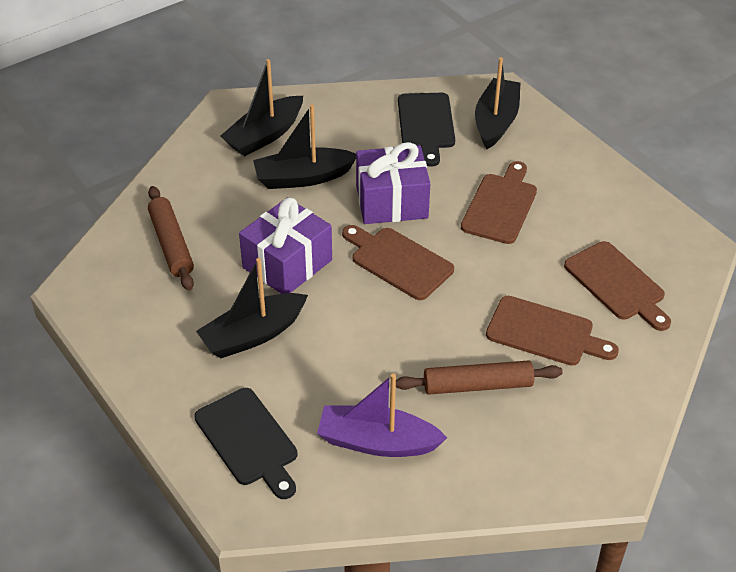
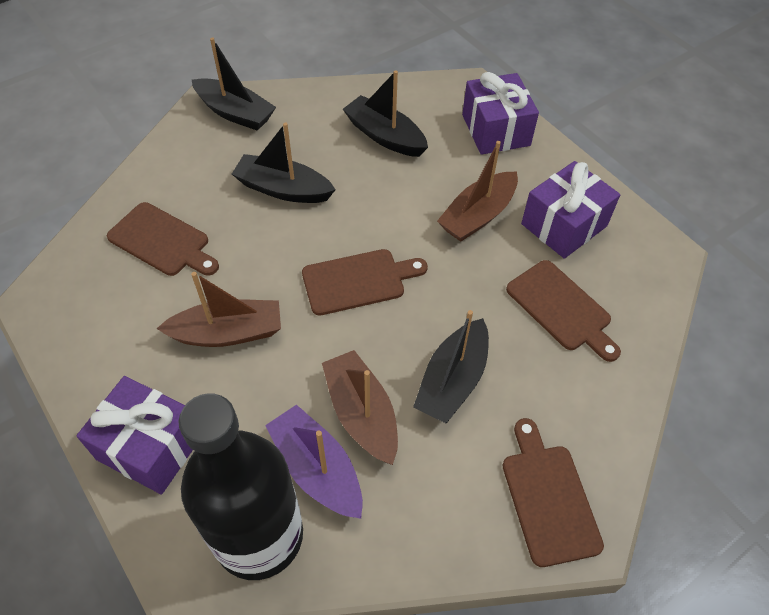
black bottle: 0 -> 1
black cutting board: 2 -> 0
brown boat: 0 -> 3
brown rolling pin: 2 -> 0
purple gift: 2 -> 3

